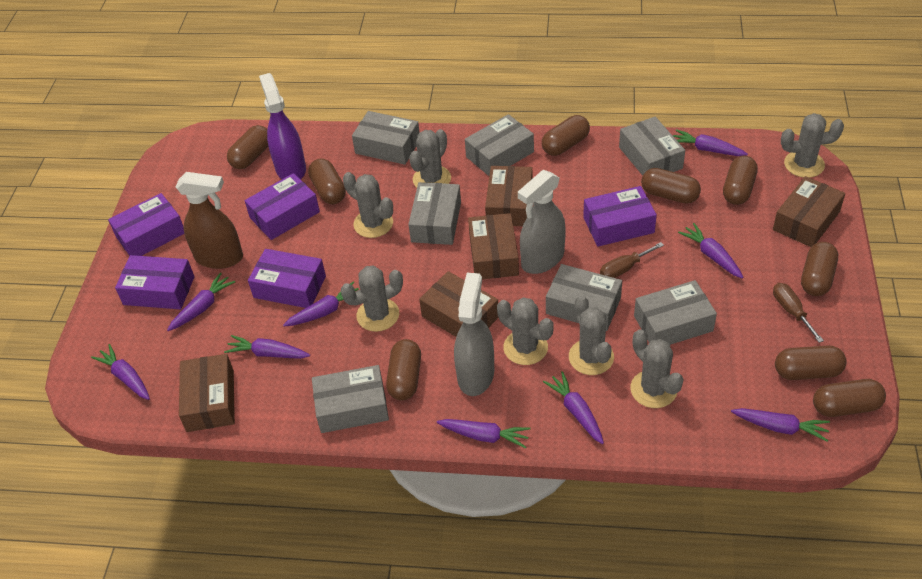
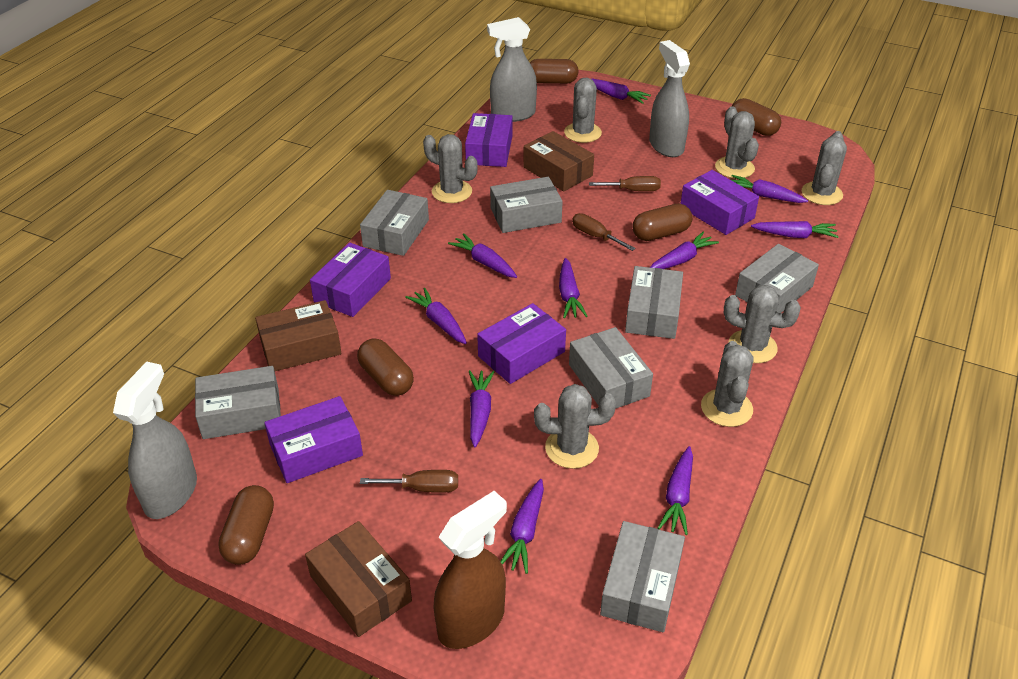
brown box: 5 -> 3
brown capsule: 9 -> 5
brown screwdriver: 2 -> 3
grey spray bottle: 2 -> 3
purple carrot: 9 -> 10
purple spray bottle: 1 -> 0

